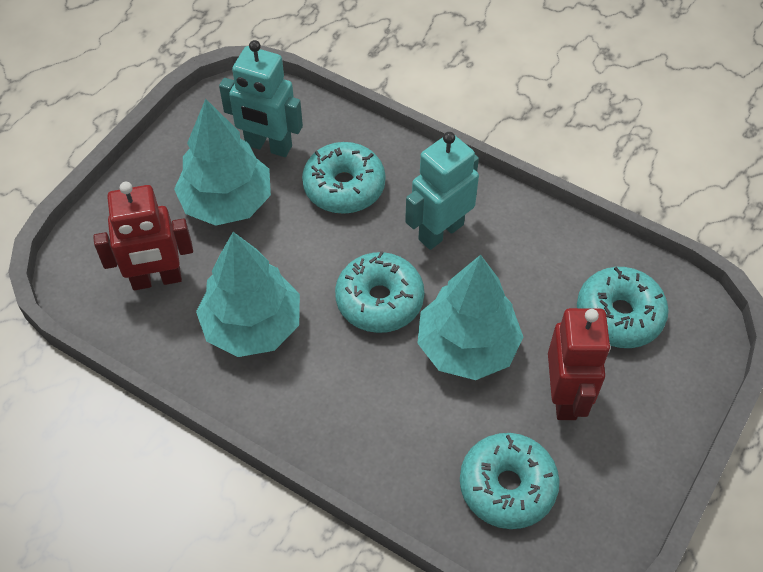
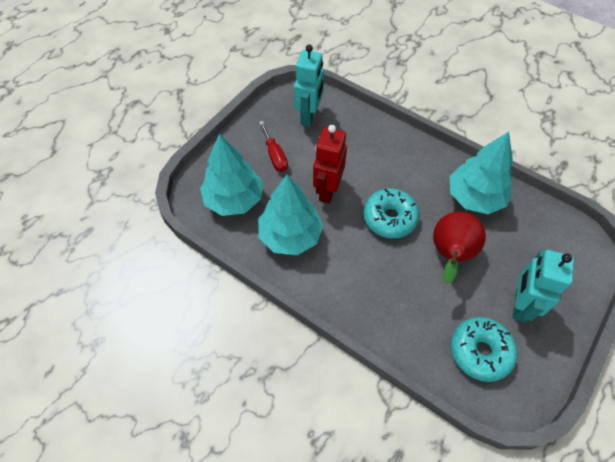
red pear: 0 -> 1
red robot: 2 -> 1
red screwdriver: 0 -> 1
turquoise donut: 4 -> 2

